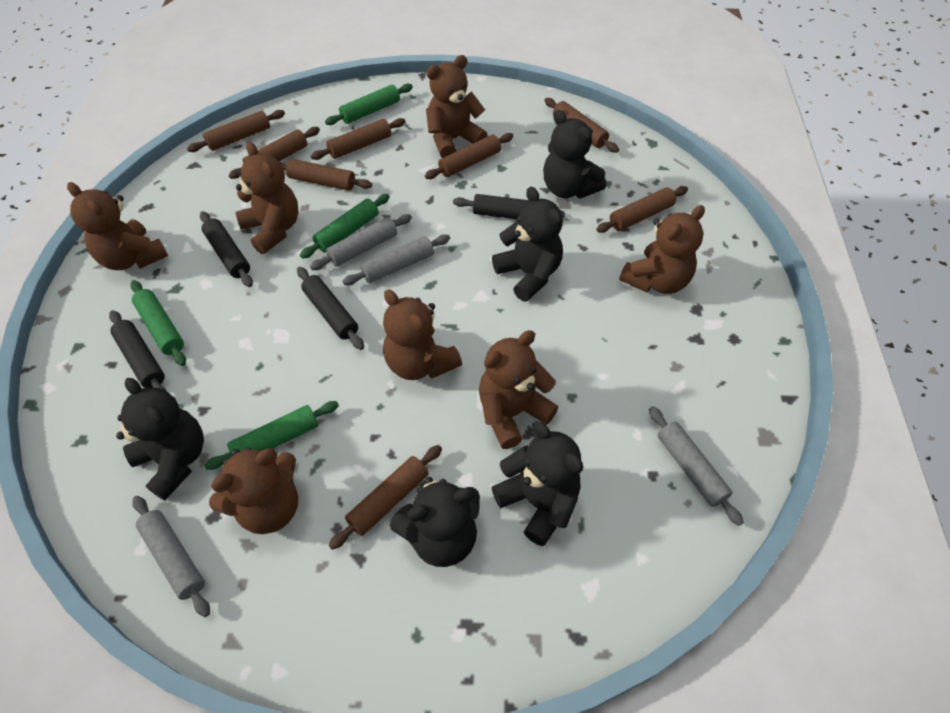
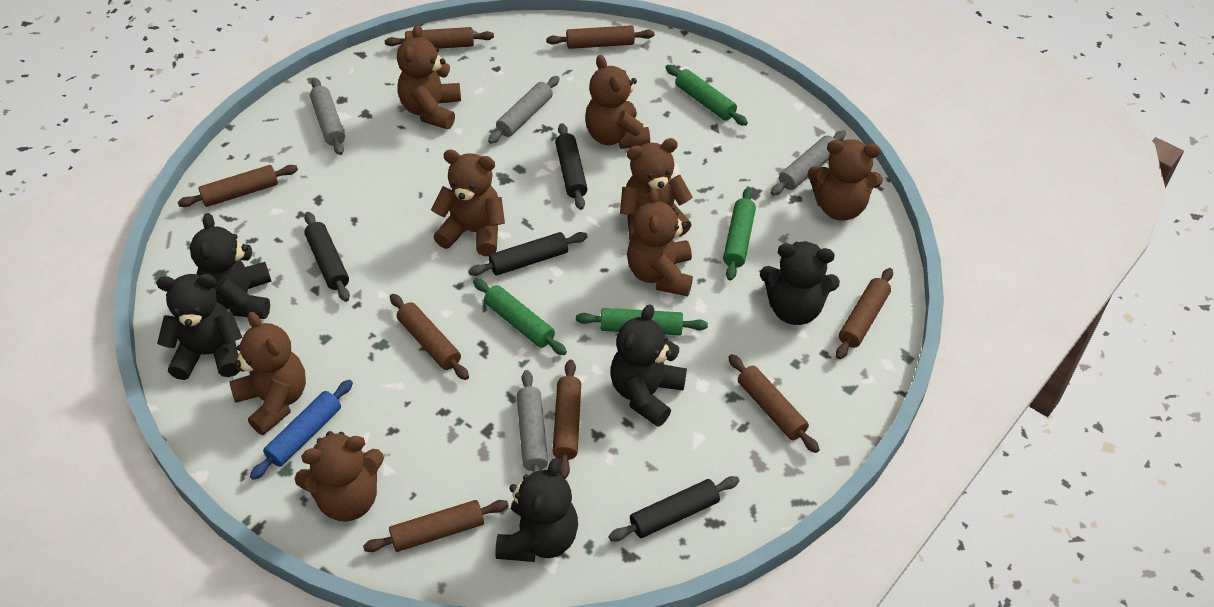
blue rolling pin: 0 -> 1
brown teddy bear: 7 -> 8

